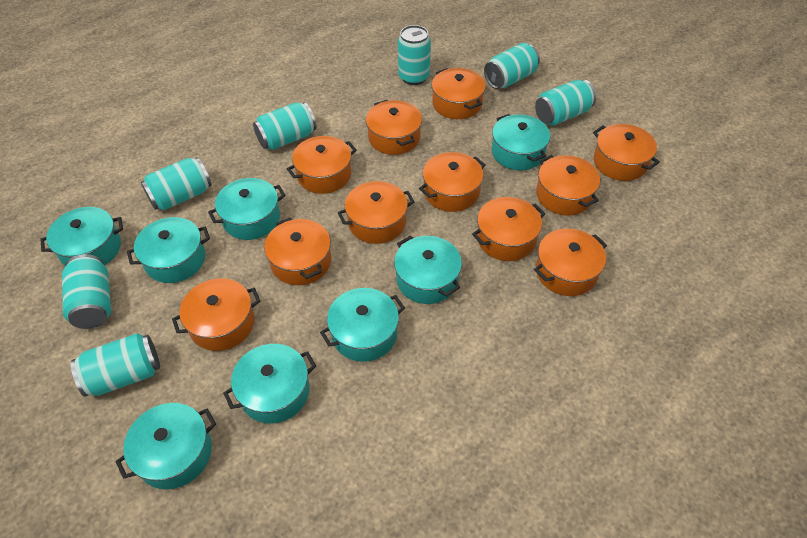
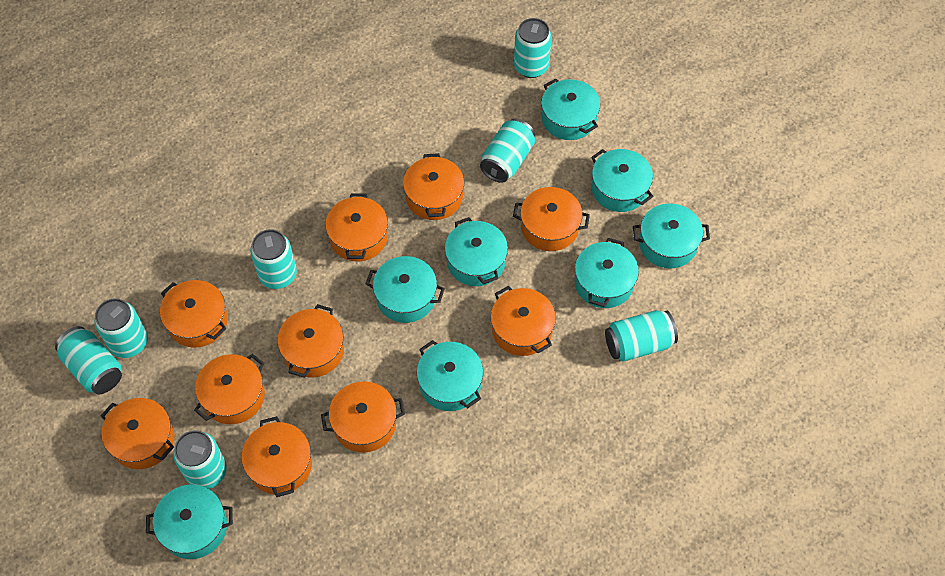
orange pot: 11 -> 10

